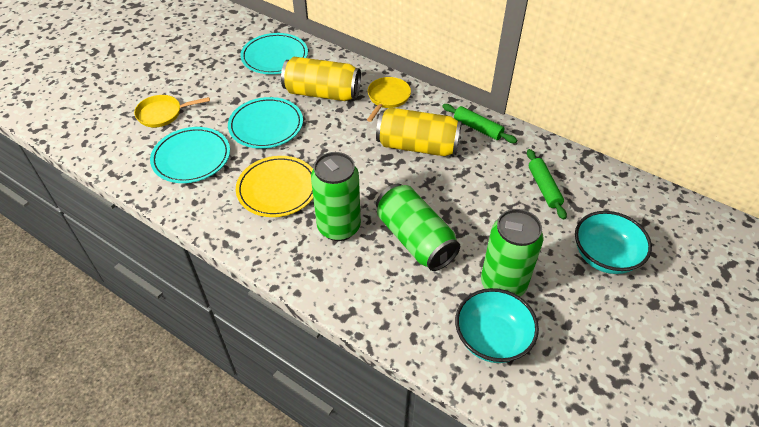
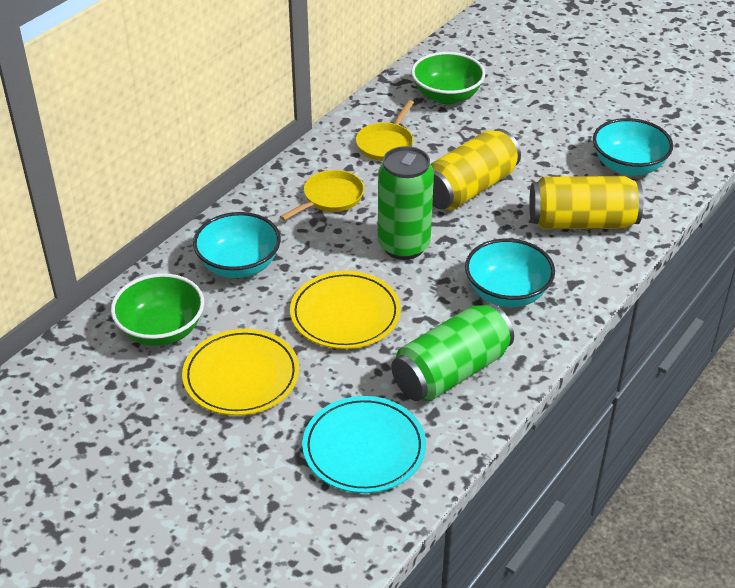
green bowl: 0 -> 2
green can: 3 -> 2
green rolling pin: 2 -> 0
turquoise bowl: 2 -> 3
turquoise plate: 3 -> 1
yellow plate: 1 -> 2

